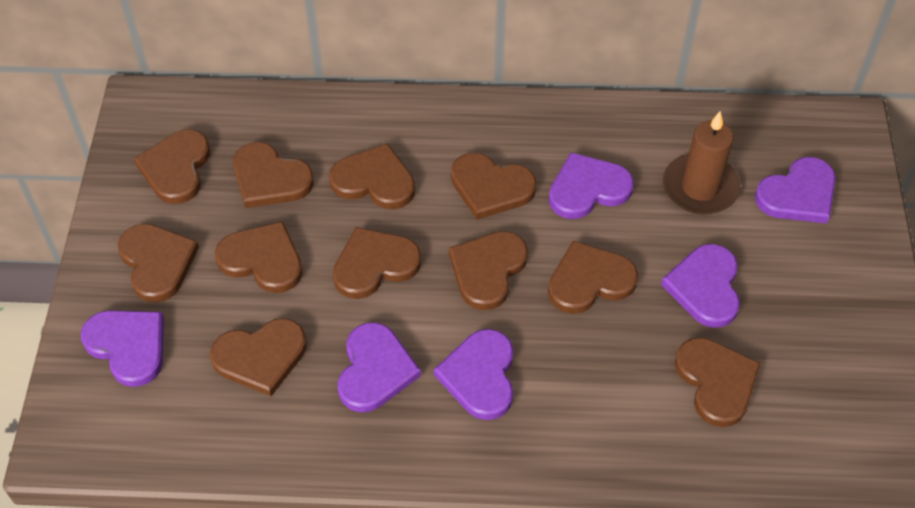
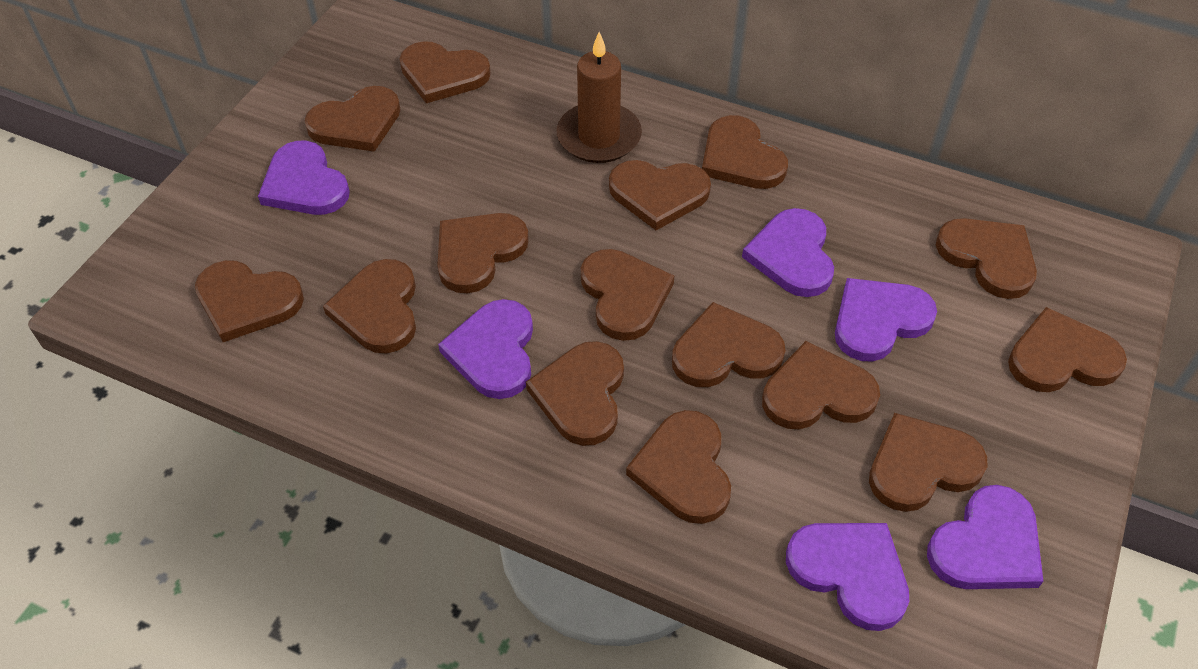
brown heart: 11 -> 15

